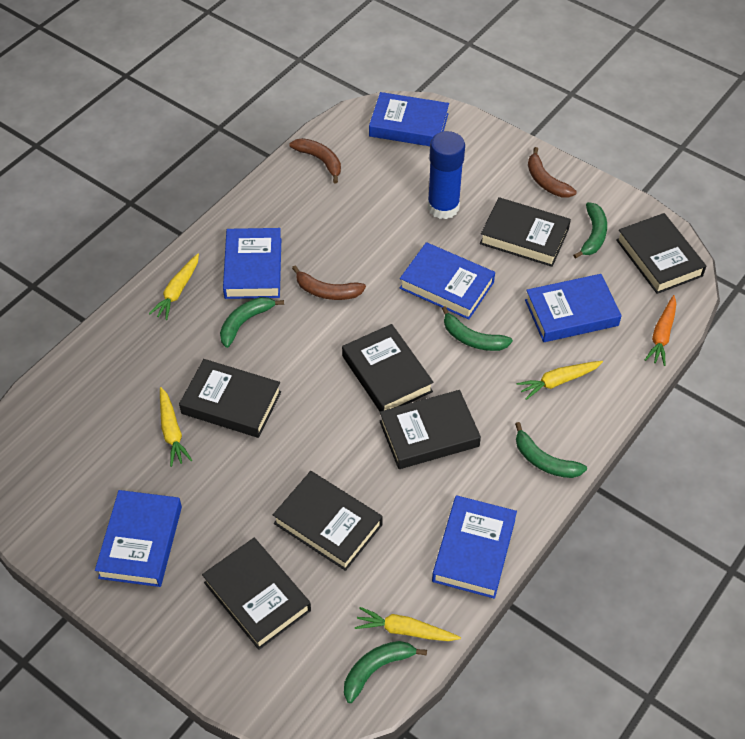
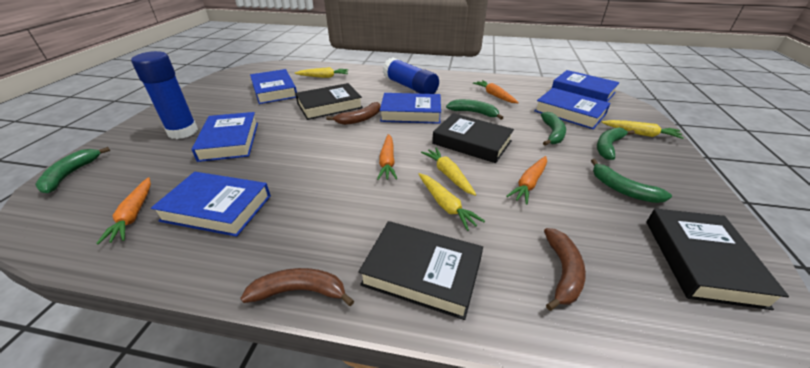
black book: 7 -> 4
blue glue stick: 1 -> 2
orange carrot: 1 -> 4

